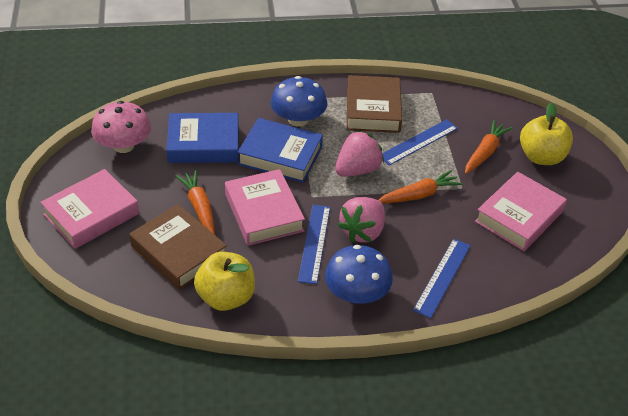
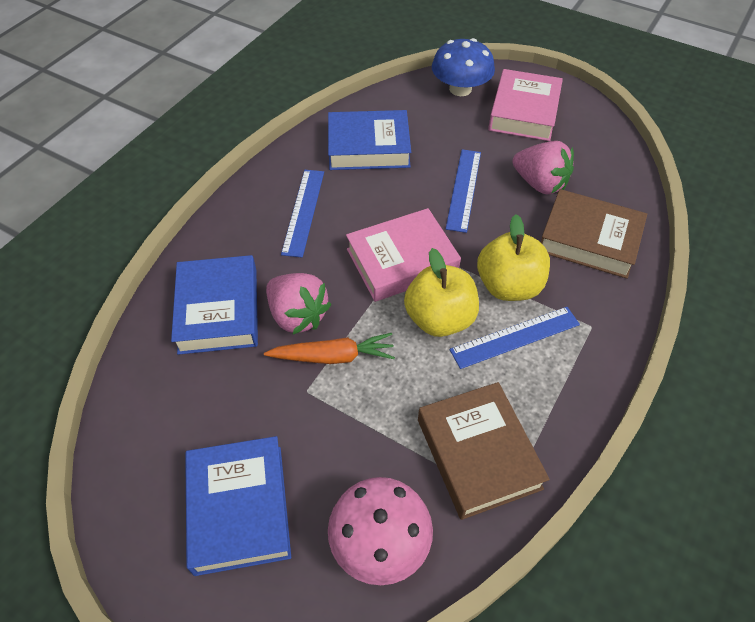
blue book: 2 -> 3
blue mushroom: 2 -> 1
orange carrot: 3 -> 1
pink book: 3 -> 2

